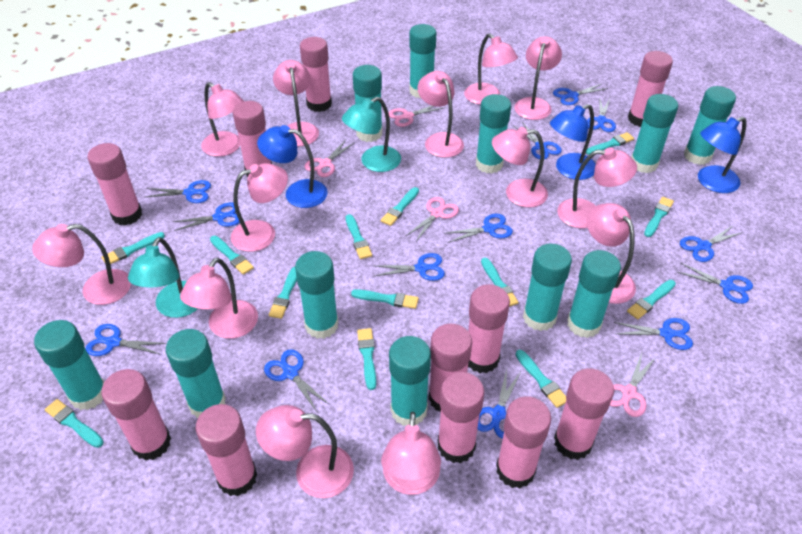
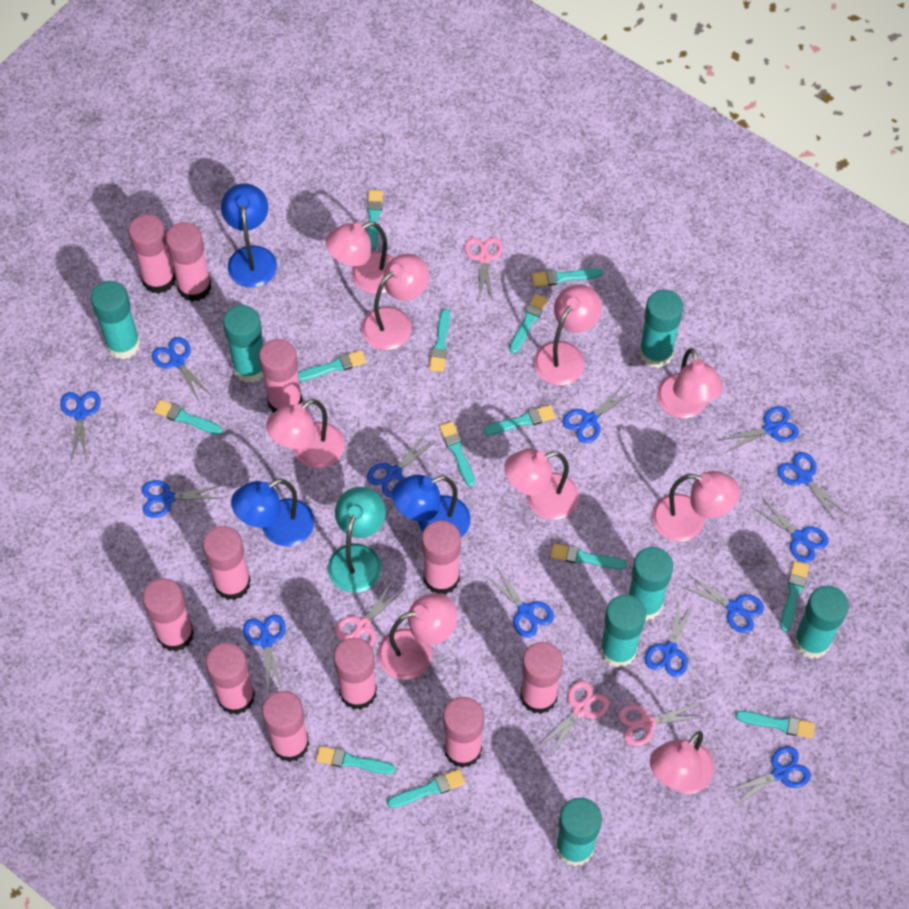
pink lamp: 13 -> 9
turquoise glue stick: 11 -> 7
turquoise lamp: 2 -> 1

